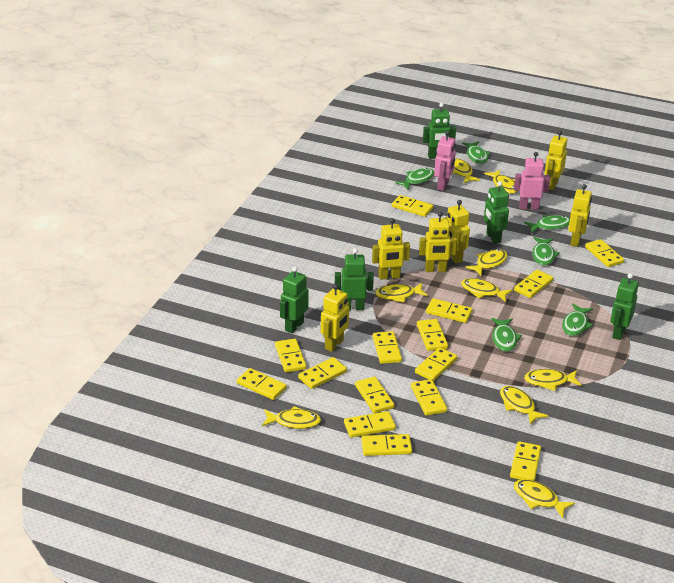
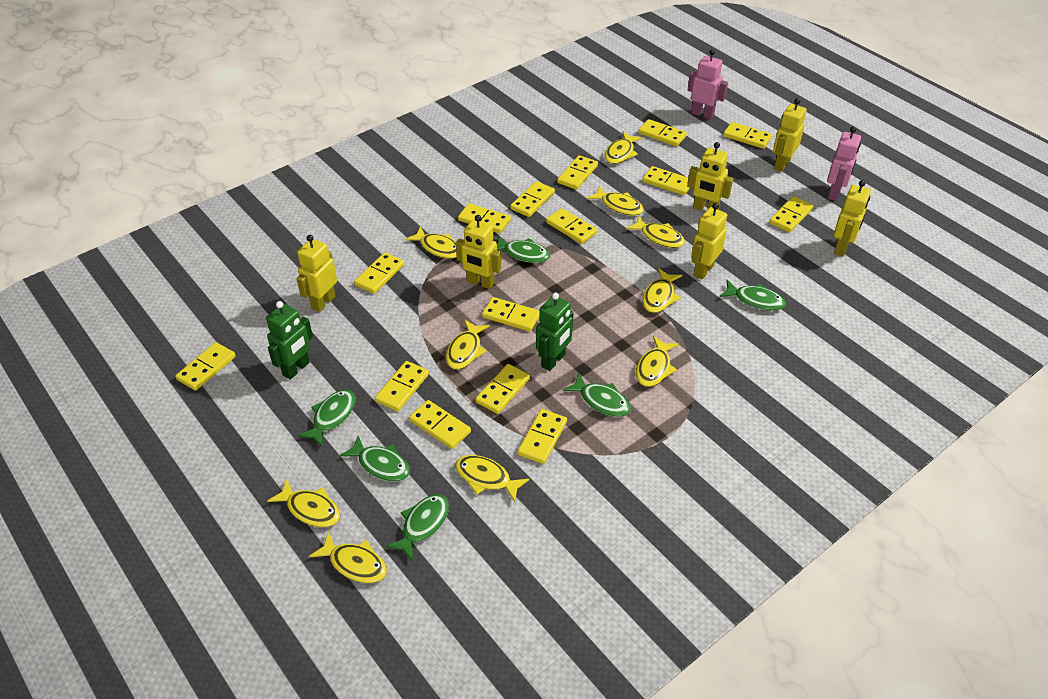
green robot: 5 -> 2
yellow fish: 9 -> 10

